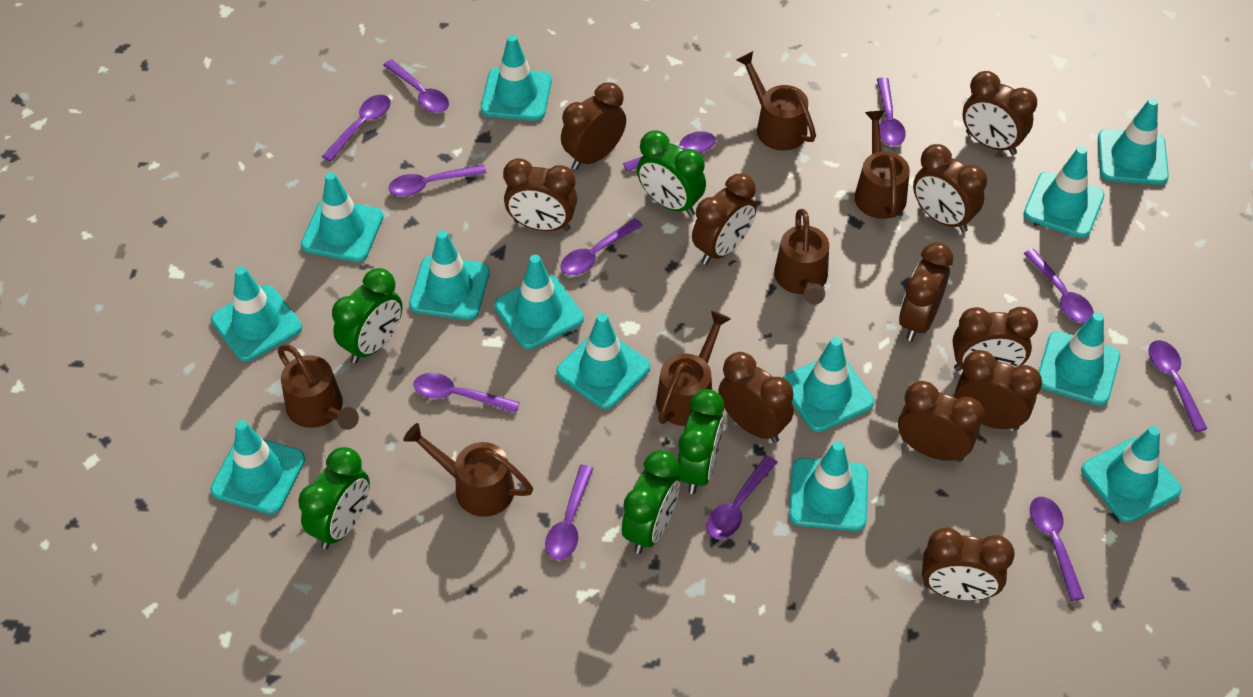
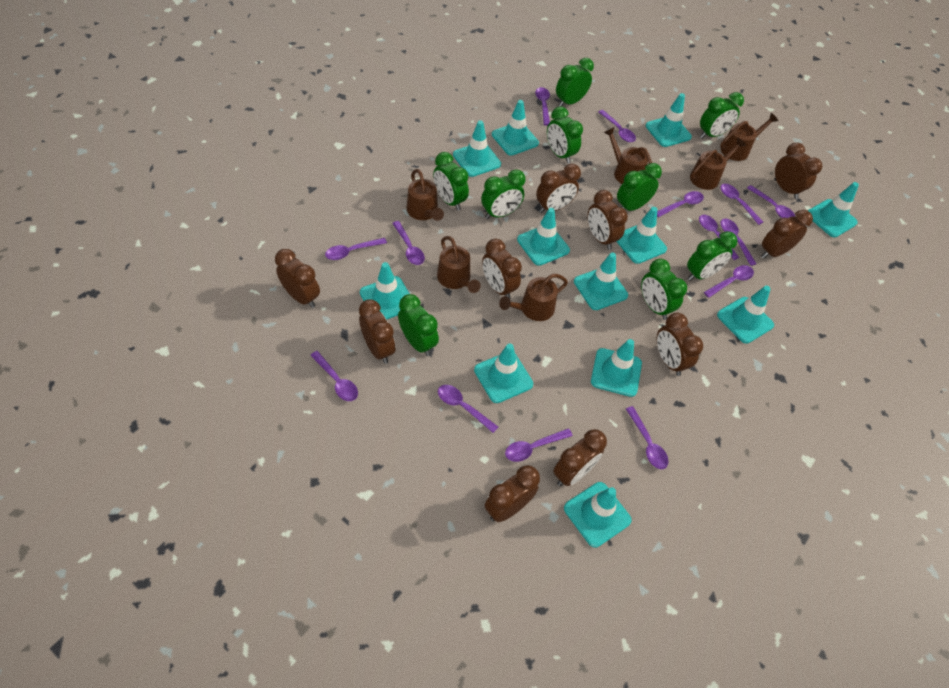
brown clock: 11 -> 10
green clock: 5 -> 9
purple spoon: 12 -> 14
turquoise traffic cone: 13 -> 12

